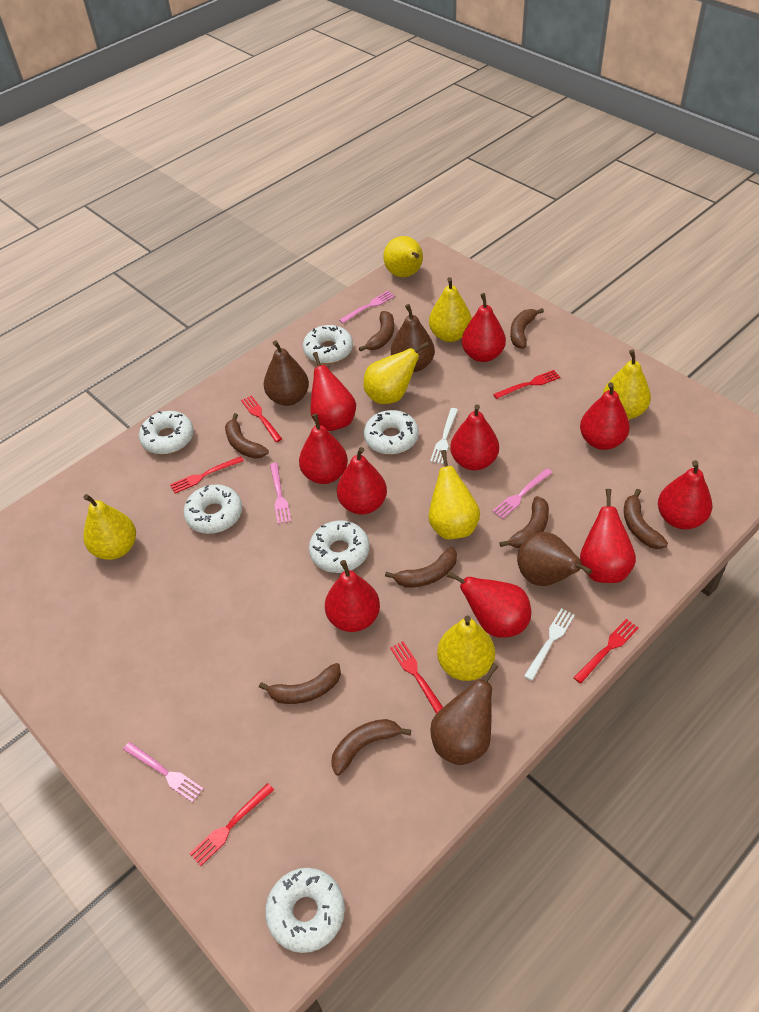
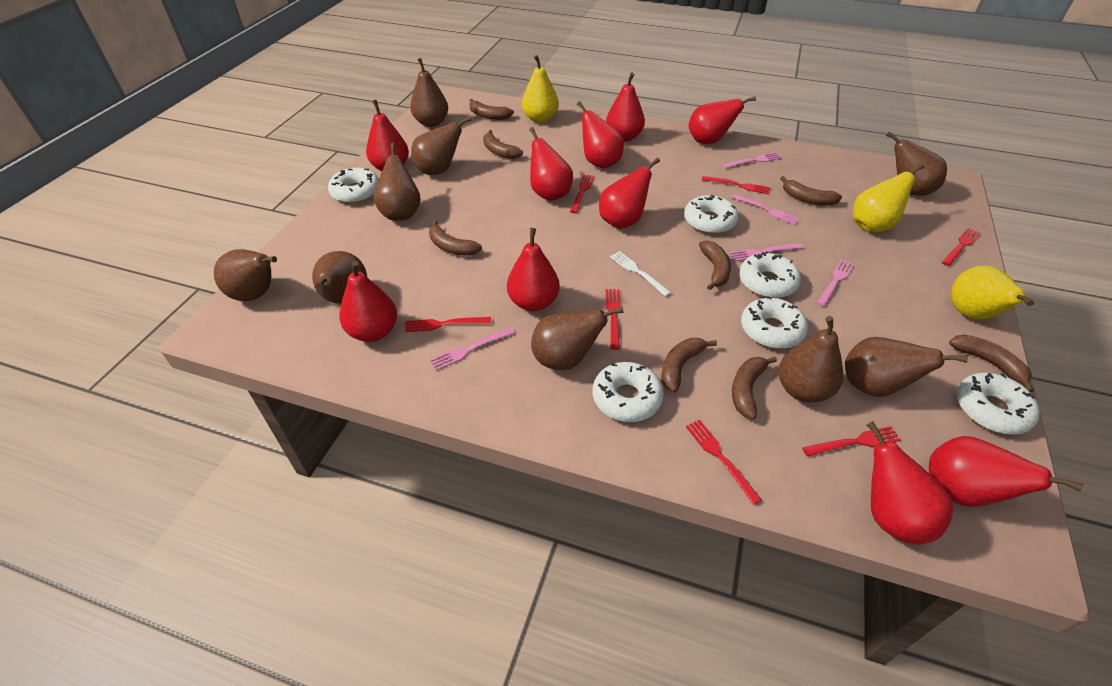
brown pear: 4 -> 9
pink fork: 4 -> 5
red fork: 6 -> 7
white fork: 2 -> 1
yellow pear: 7 -> 3

